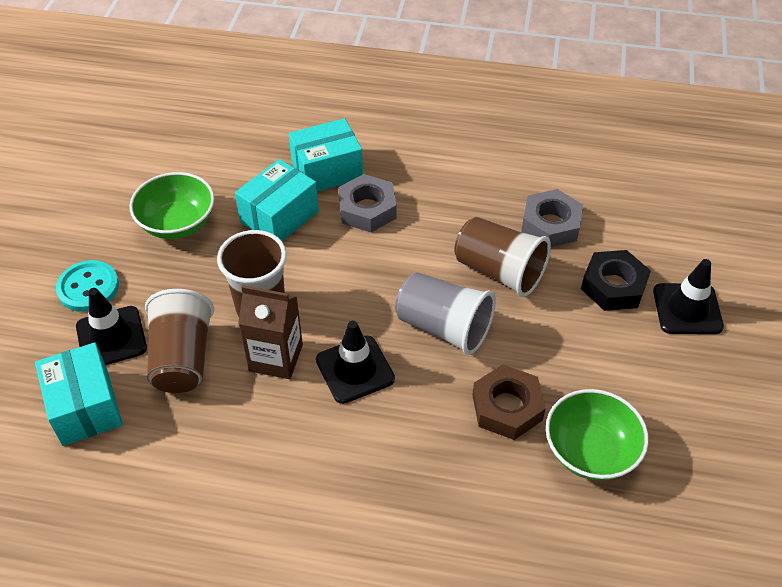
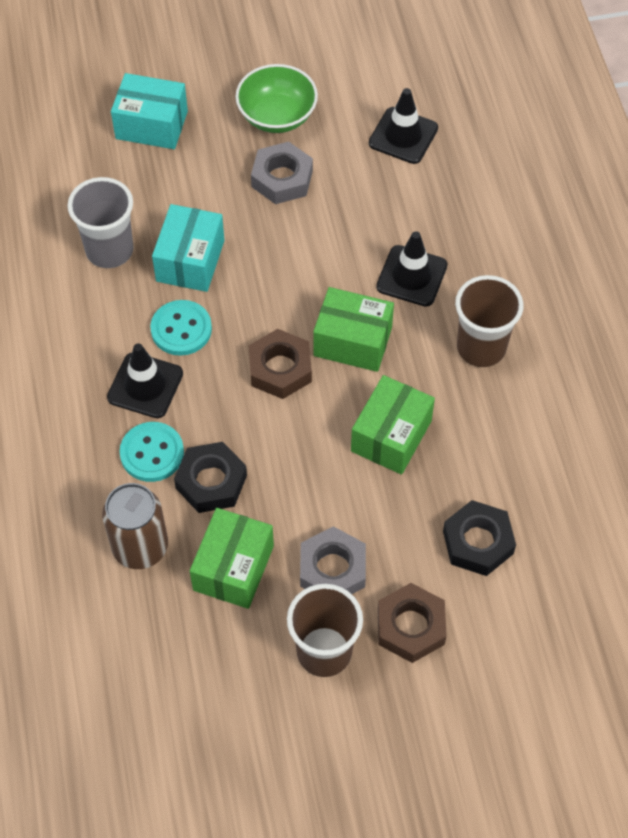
black nut: 1 -> 2
brown can: 0 -> 1
brown carton: 1 -> 0
brown cup: 3 -> 2
brown nut: 1 -> 2
green bowl: 2 -> 1
green box: 0 -> 3
turquoise box: 3 -> 2
turquoise button: 1 -> 2

